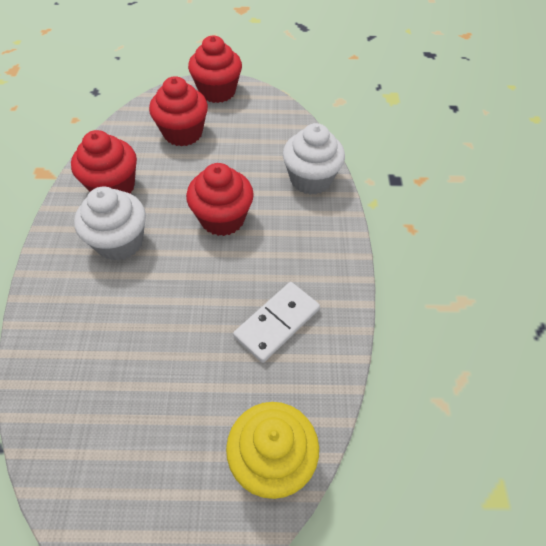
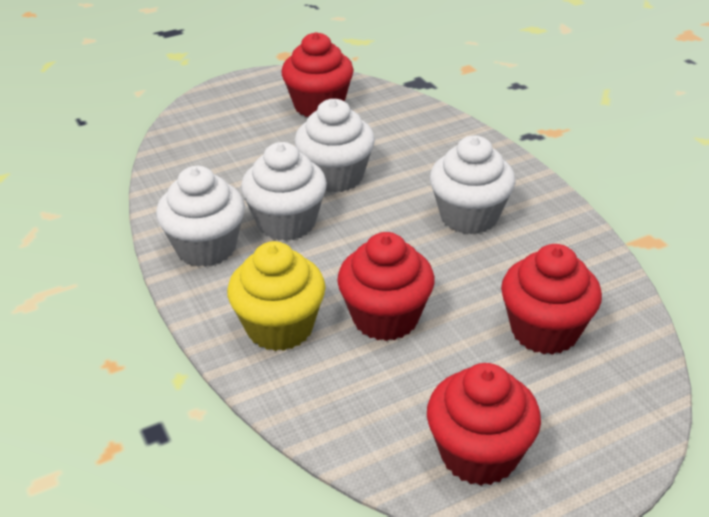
white cupcake: 2 -> 4
white domino: 1 -> 0

